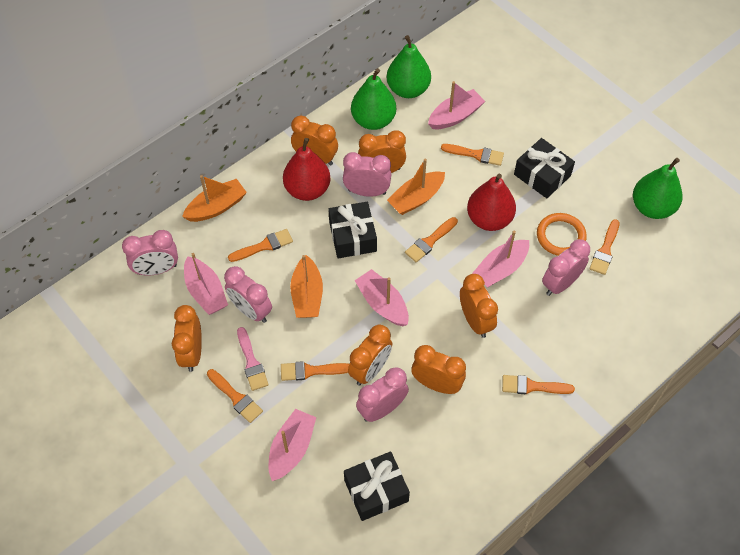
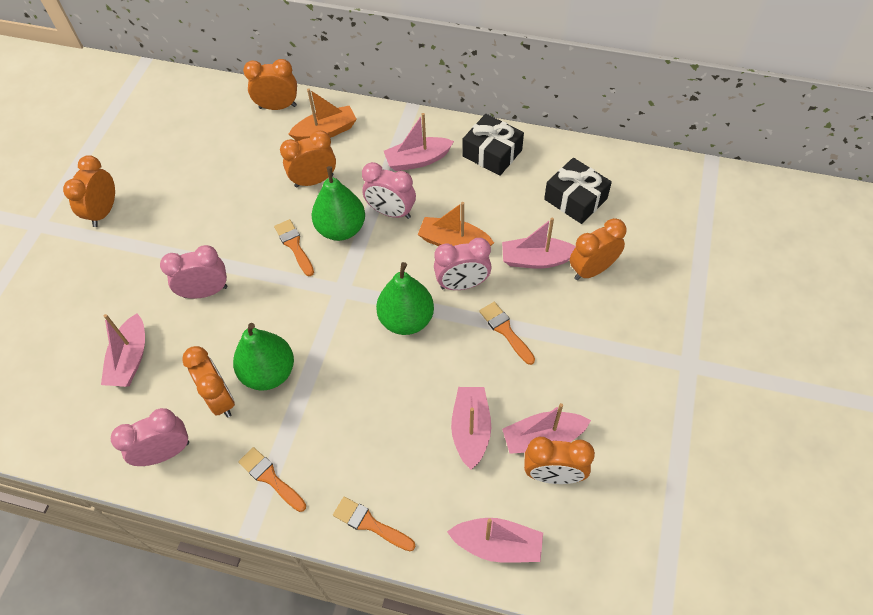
black gift: 3 -> 2
orange boat: 3 -> 2
orange brush: 7 -> 4
orange ring: 1 -> 0
pink boat: 5 -> 6
pink brush: 1 -> 0
pink clock: 5 -> 4
red pear: 2 -> 0

